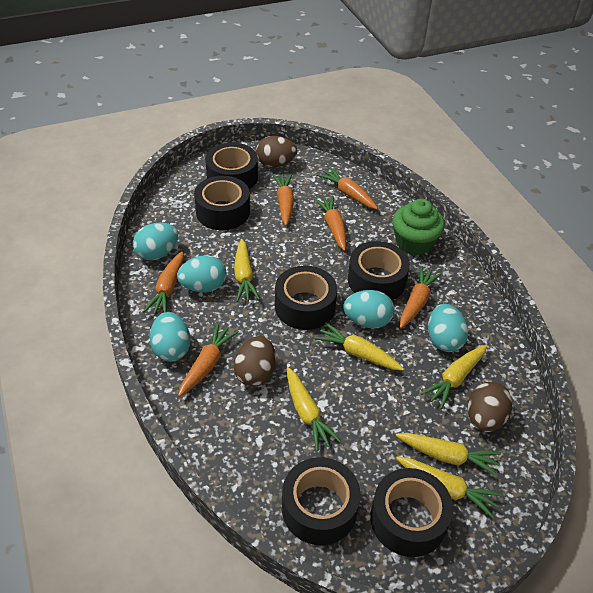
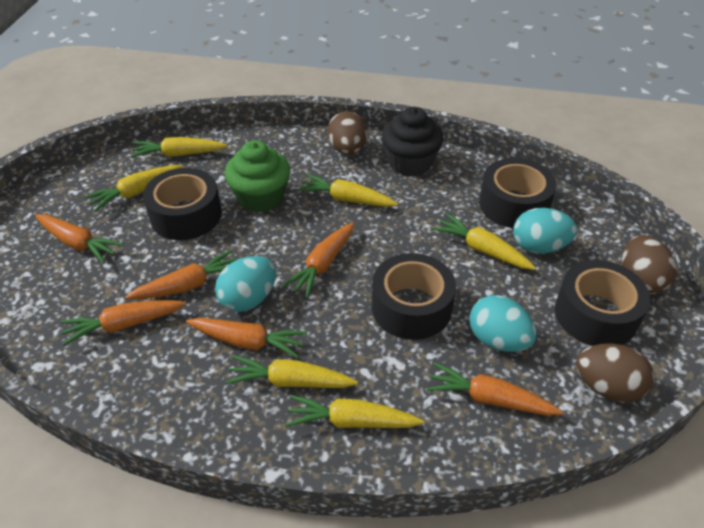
black cupcake: 0 -> 1
black tape: 6 -> 4
turquoise egg: 5 -> 3

